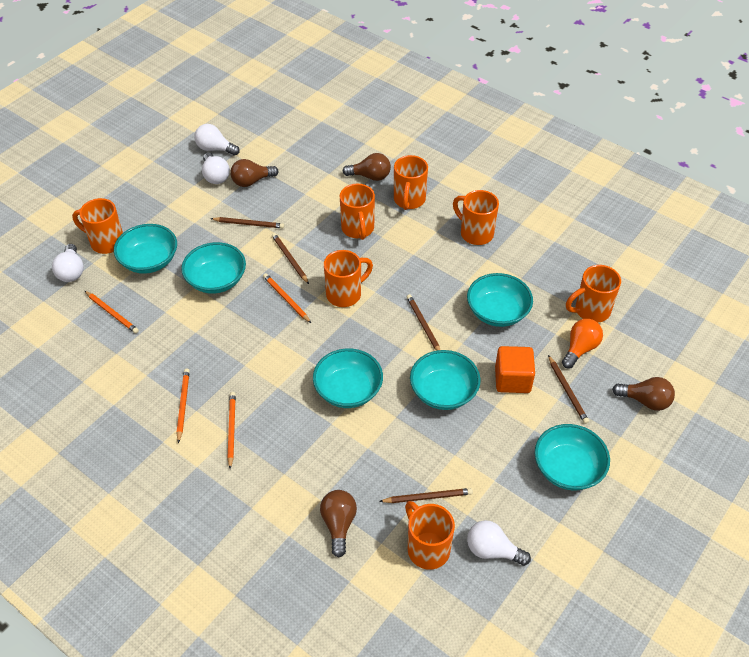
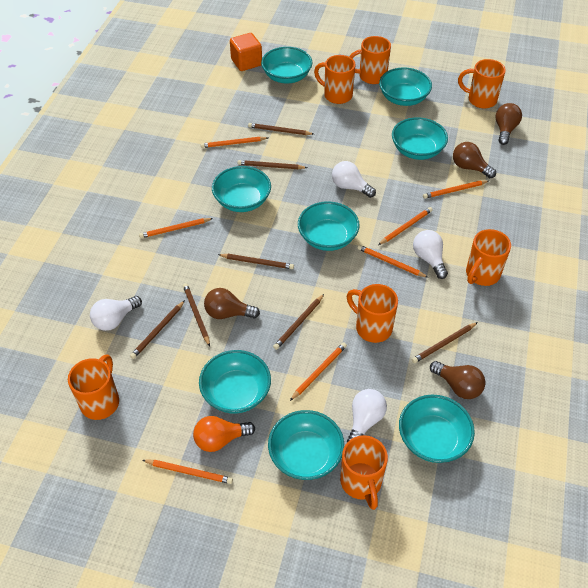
brown pencil: 5 -> 7
orange pencil: 4 -> 7
turquoise bowl: 6 -> 8

